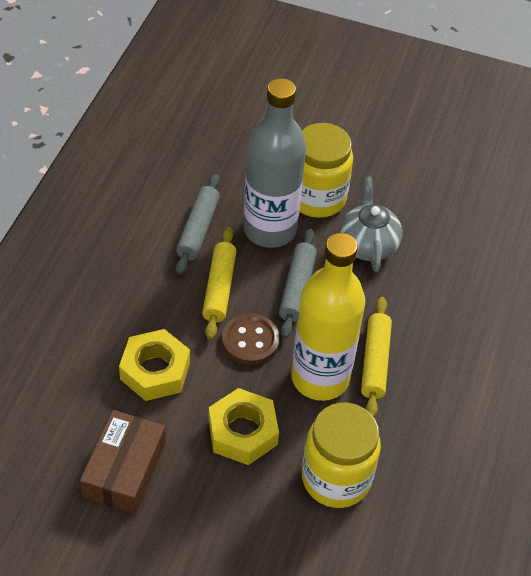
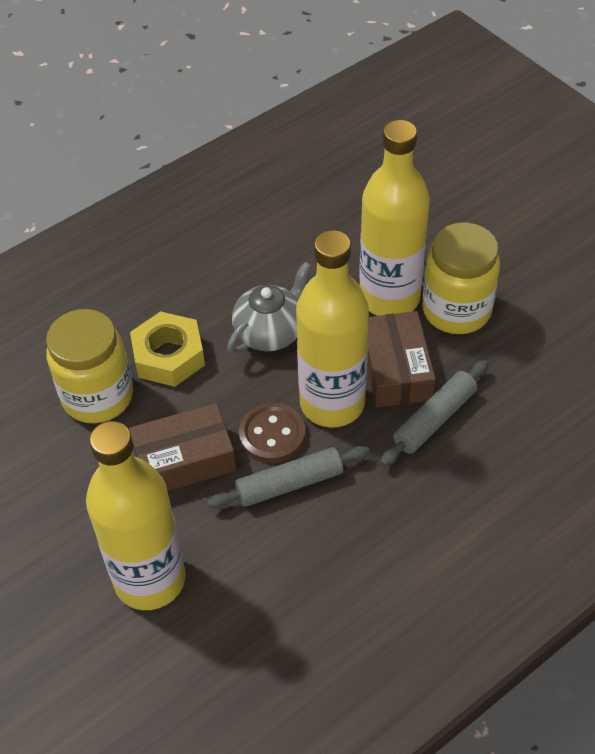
brown box: 1 -> 2
grey bottle: 1 -> 0
yellow bottle: 1 -> 3
yellow nut: 2 -> 1
yellow rolling pin: 2 -> 0

